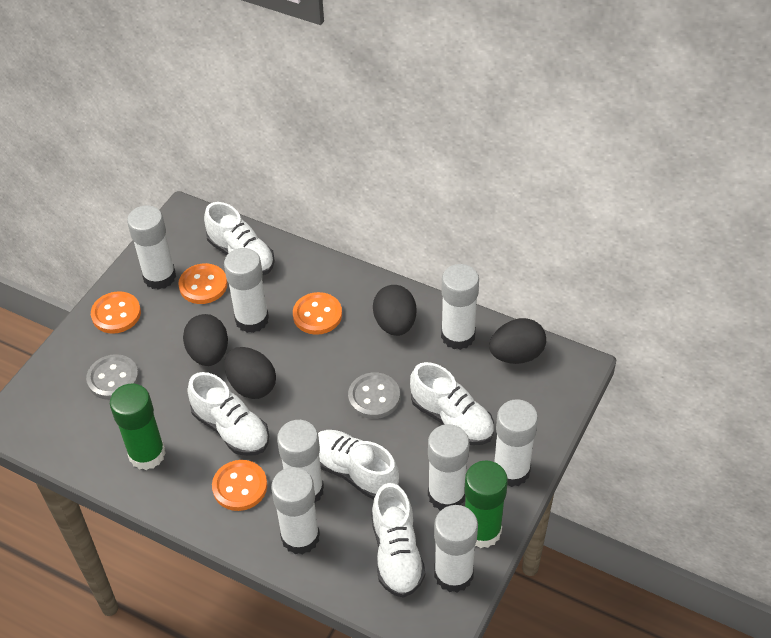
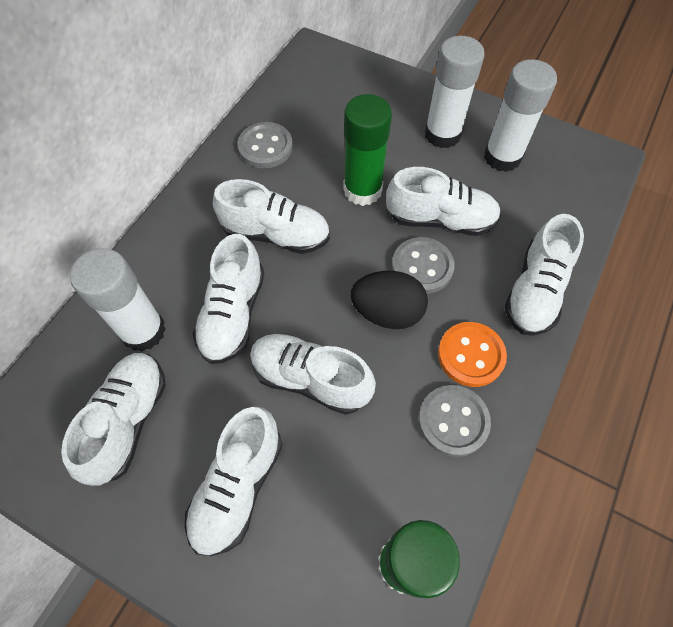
black egg: 4 -> 1
grey button: 2 -> 3
orange button: 4 -> 1
white glue stick: 8 -> 3
white shoe: 5 -> 7

